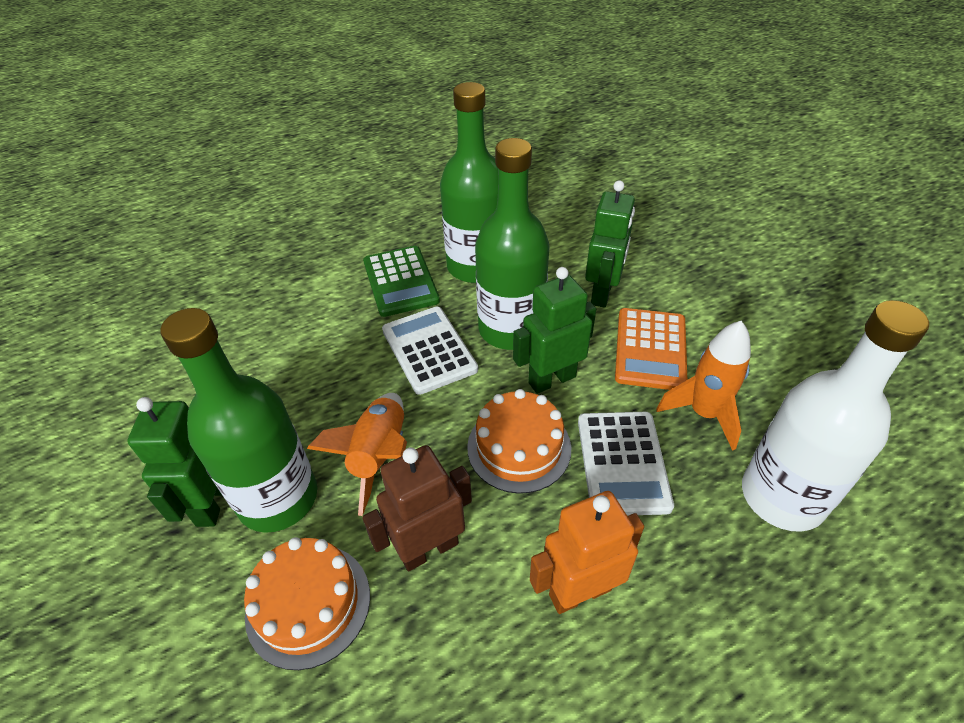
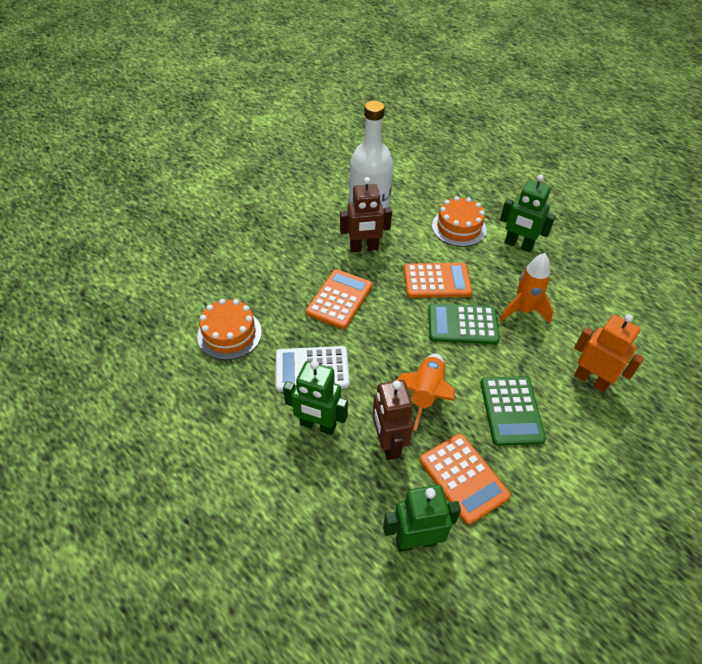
brown robot: 1 -> 2
green bottle: 3 -> 0
green calculator: 1 -> 2
orange calculator: 1 -> 3
white calculator: 2 -> 1

